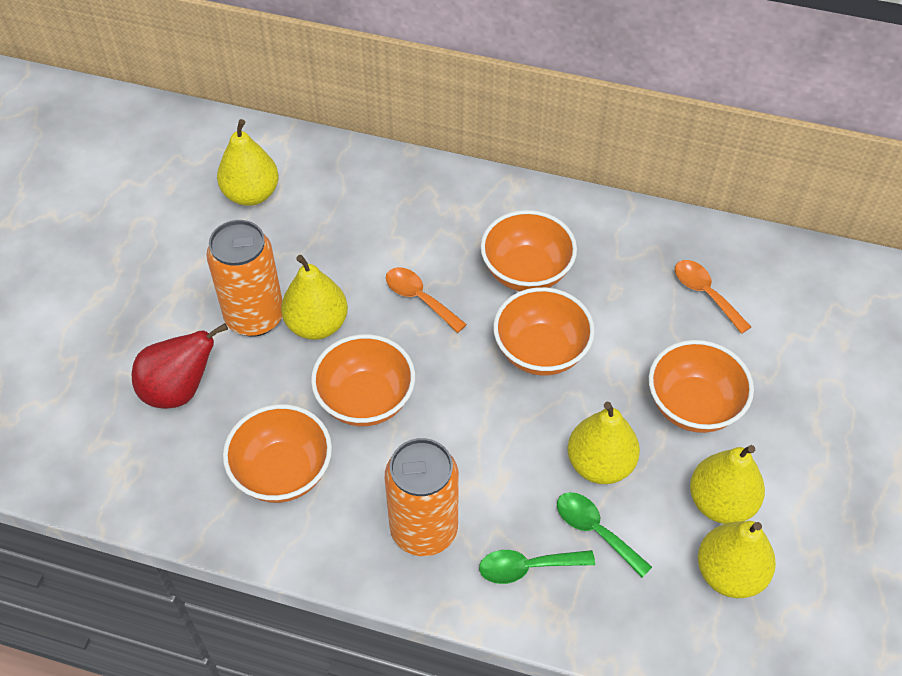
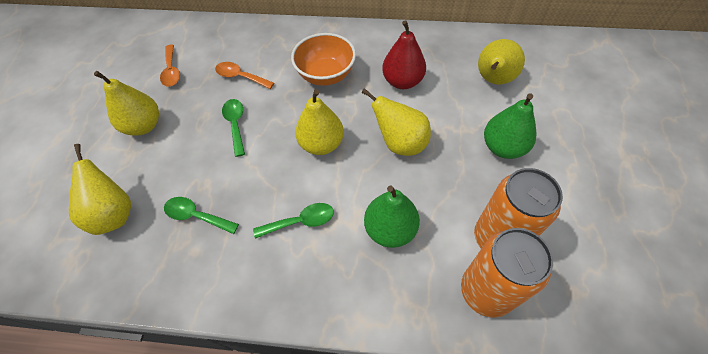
green pear: 0 -> 2
green spoon: 2 -> 3
orange bowl: 5 -> 1

